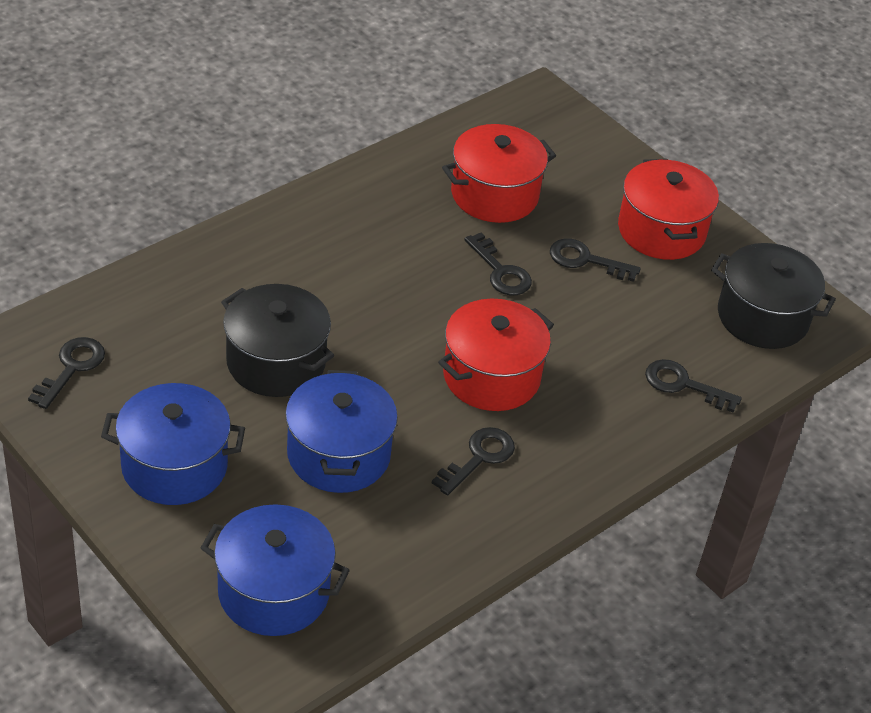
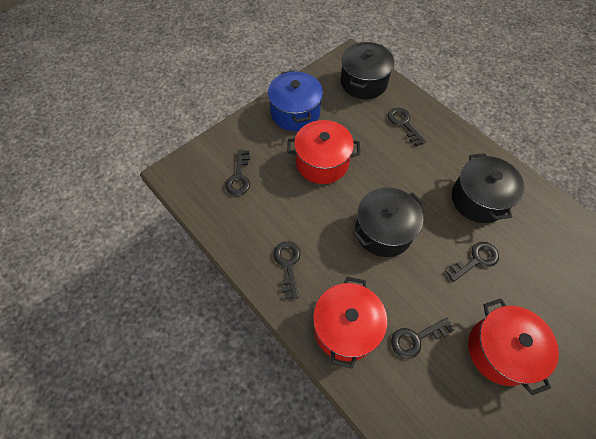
black pot: 2 -> 3
blue pot: 3 -> 1

